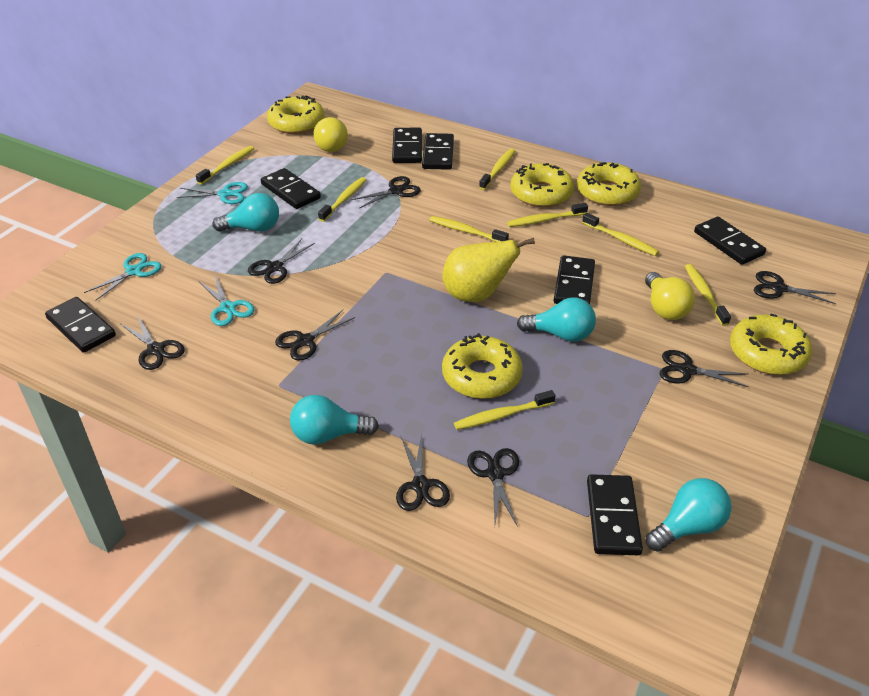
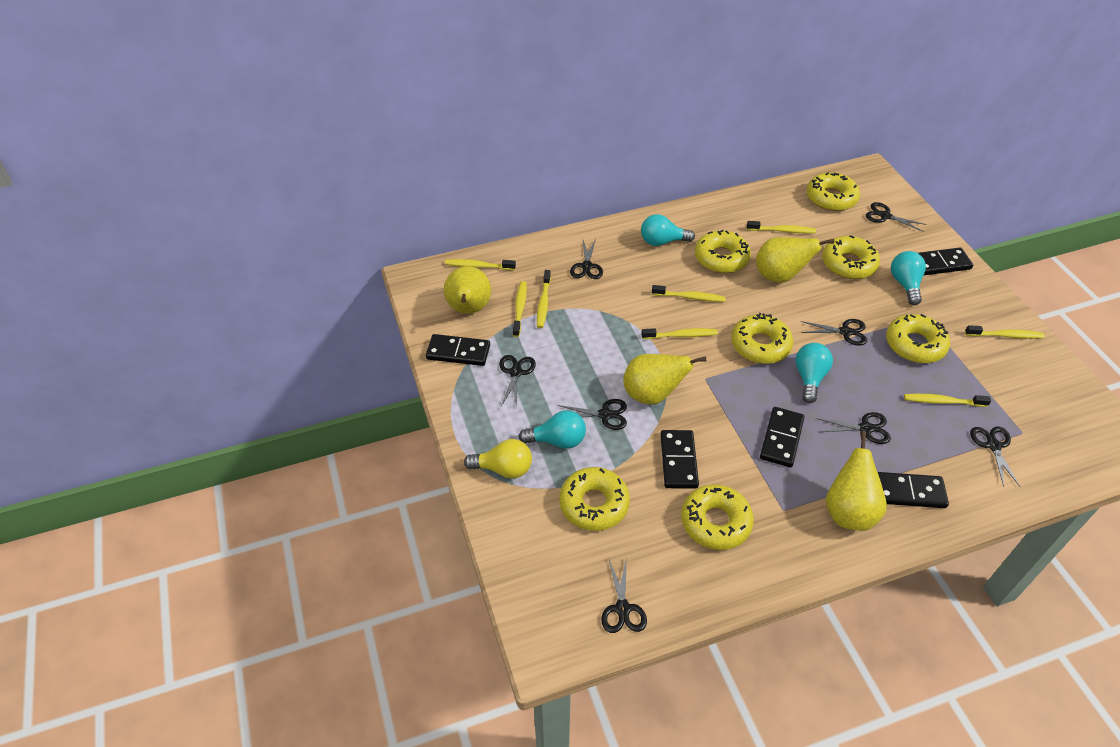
black domino: 7 -> 5
turquoise scissors: 3 -> 0
yellow donut: 5 -> 7
yellow light bulb: 2 -> 1
yellow pear: 1 -> 4

